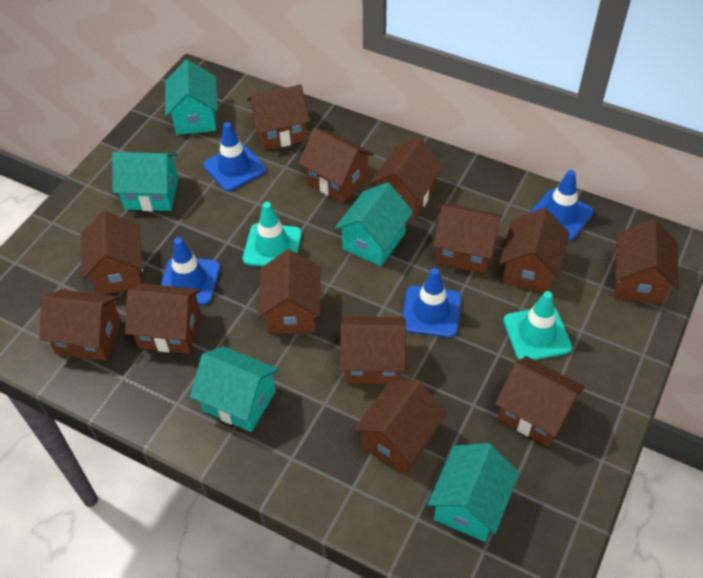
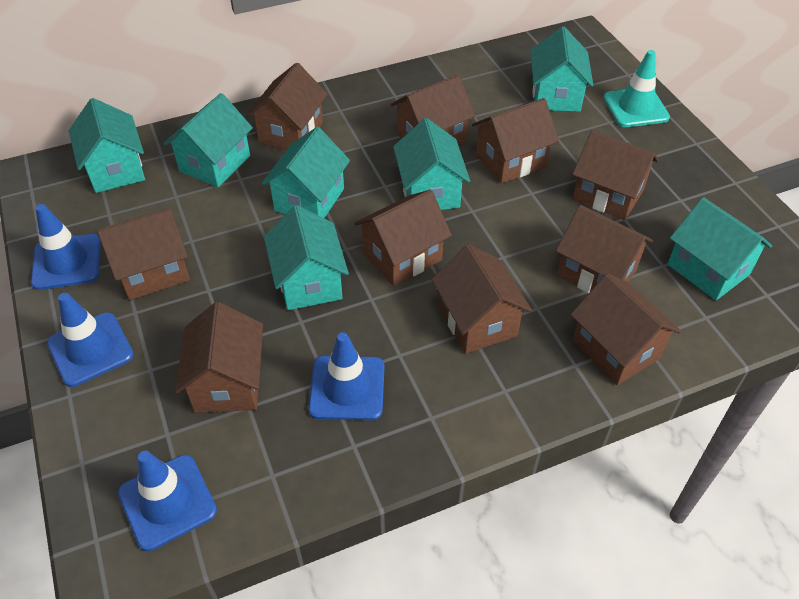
brown house: 13 -> 10
turquoise house: 5 -> 7
turquoise traffic cone: 2 -> 1

